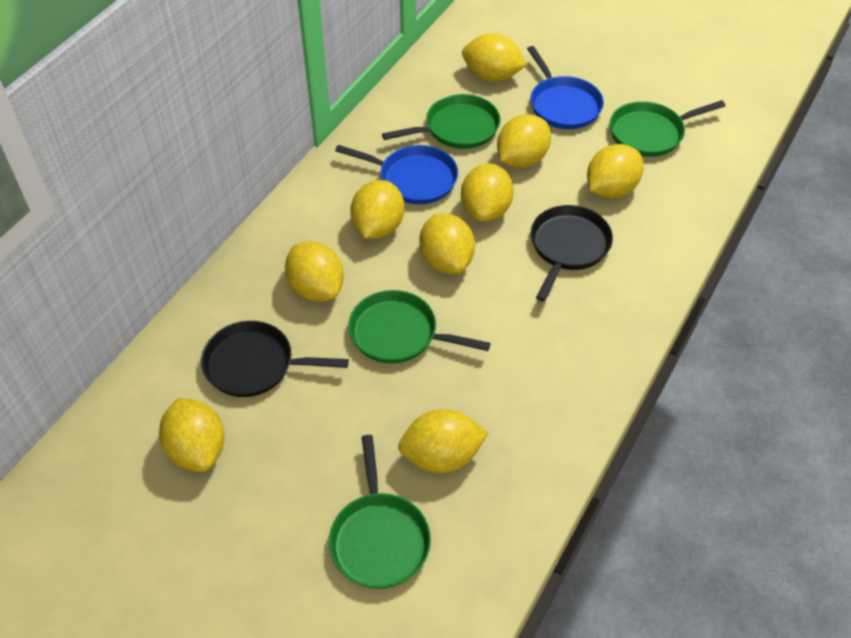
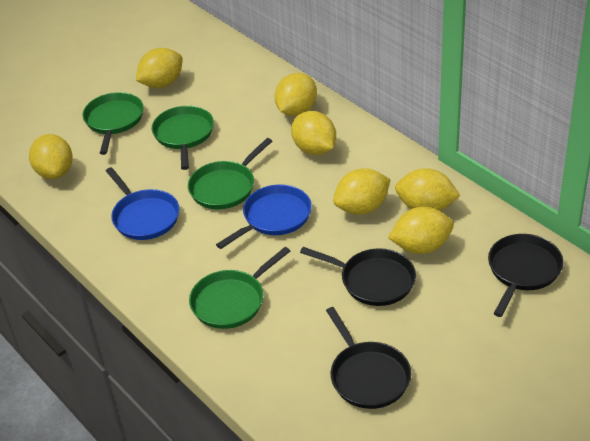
black pan: 2 -> 3
yellow lemon: 9 -> 7

